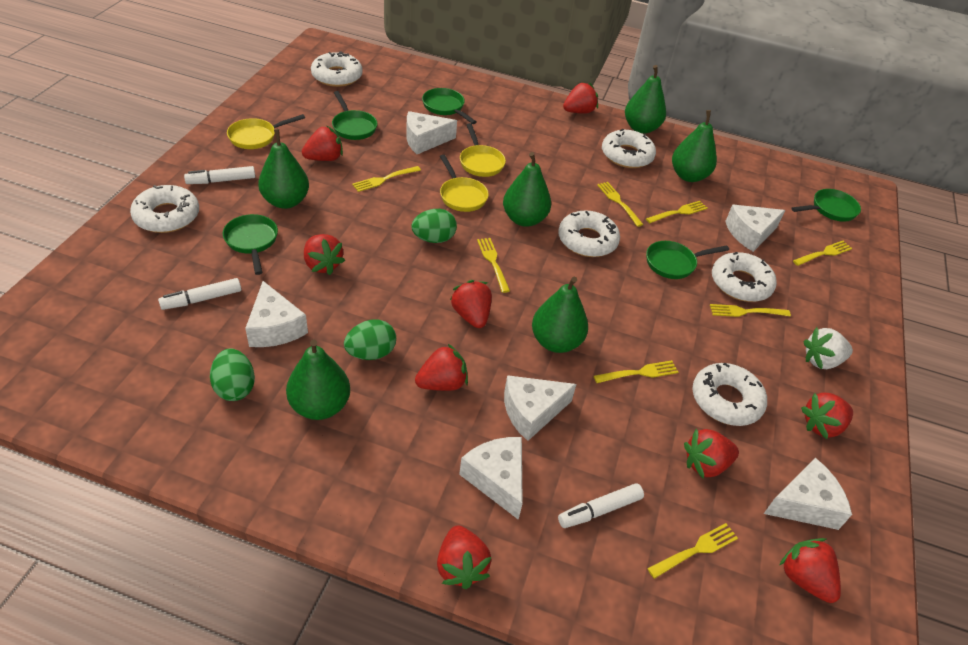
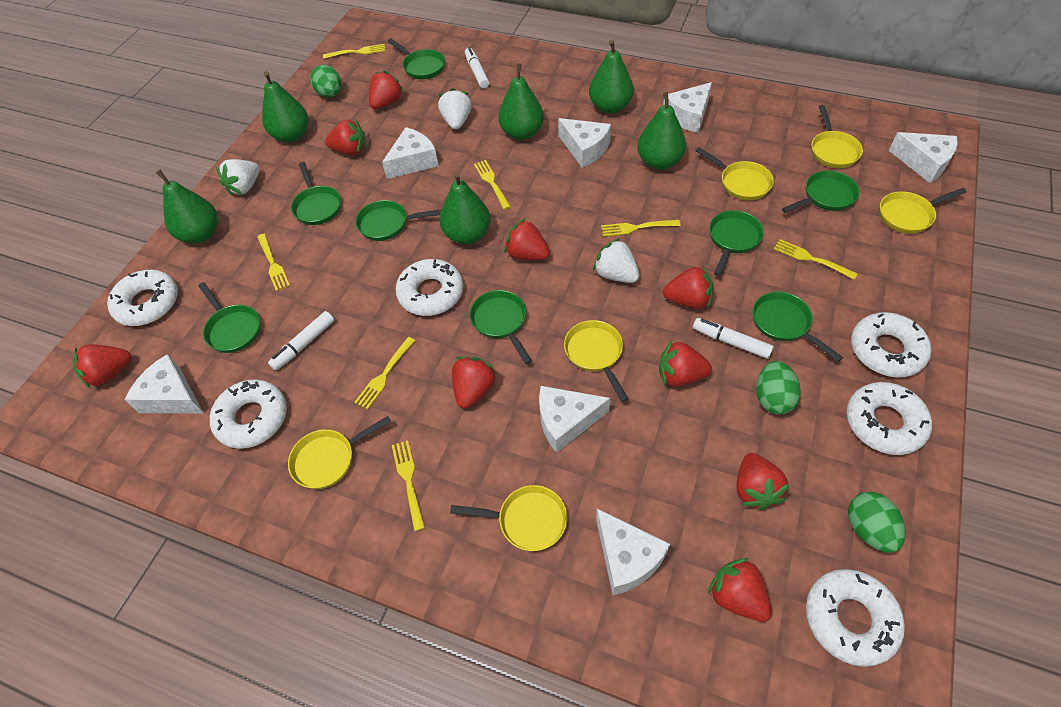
green pan: 5 -> 8
white cheese: 6 -> 7
white strawberry: 1 -> 3
yellow fork: 8 -> 7
yellow pan: 3 -> 6

